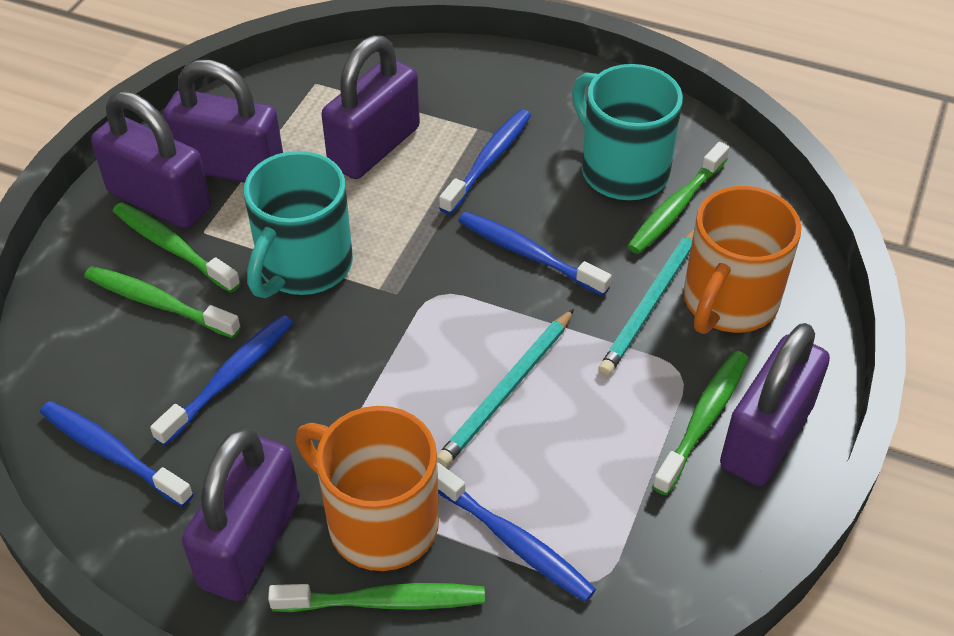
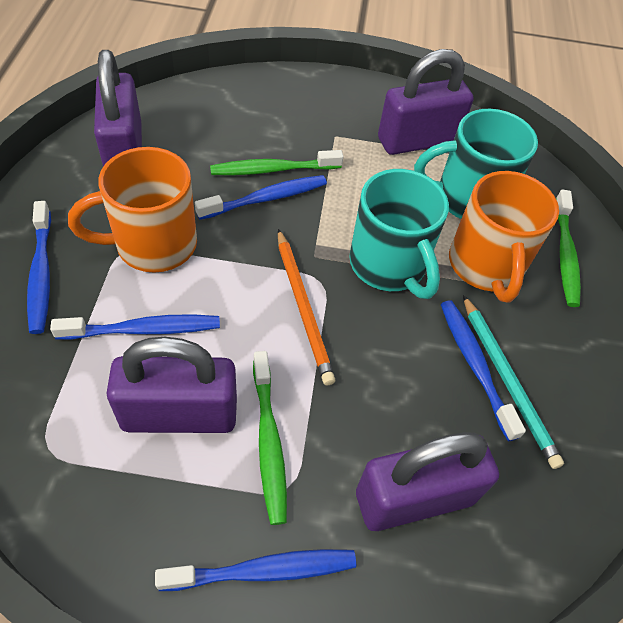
green toothbrush: 5 -> 3
orange pencil: 0 -> 1
purple padlock: 5 -> 4
turquoise pencil: 2 -> 1

